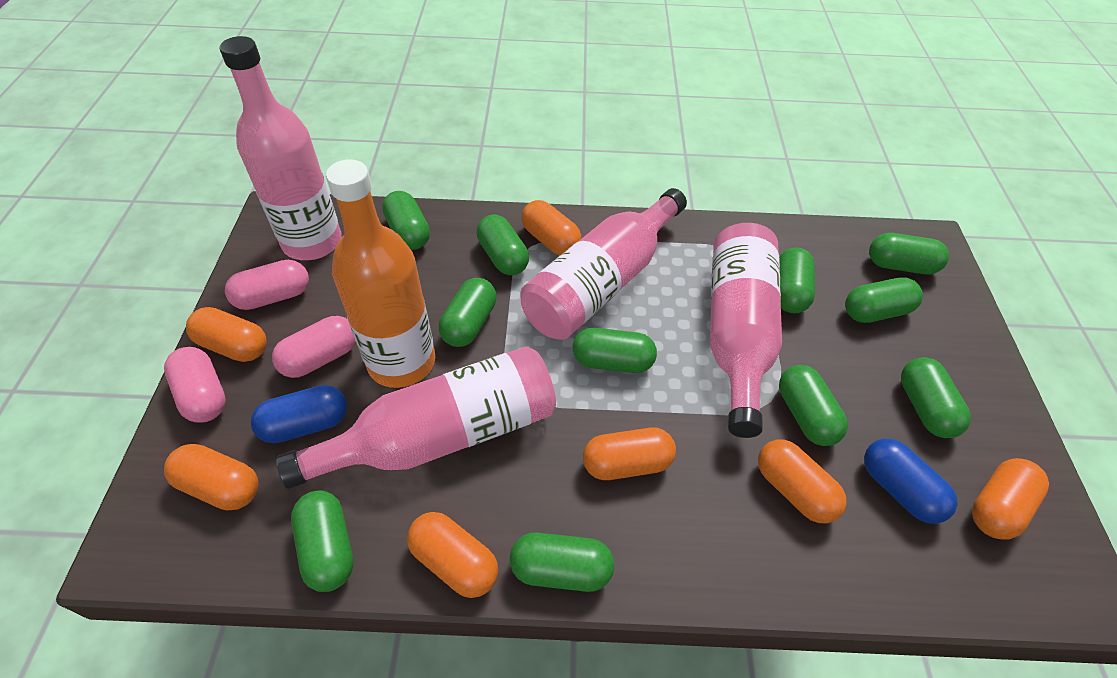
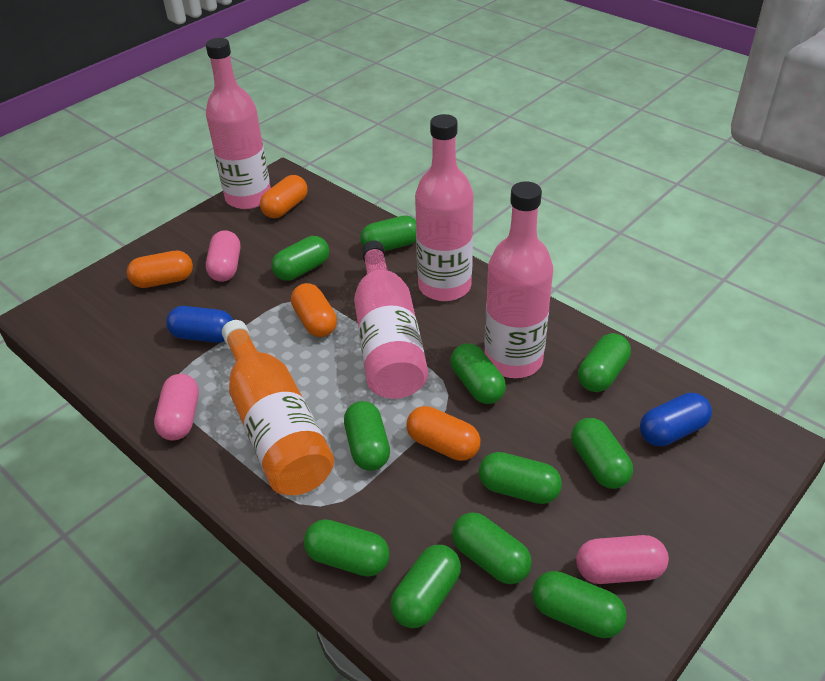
orange capsule: 7 -> 4

